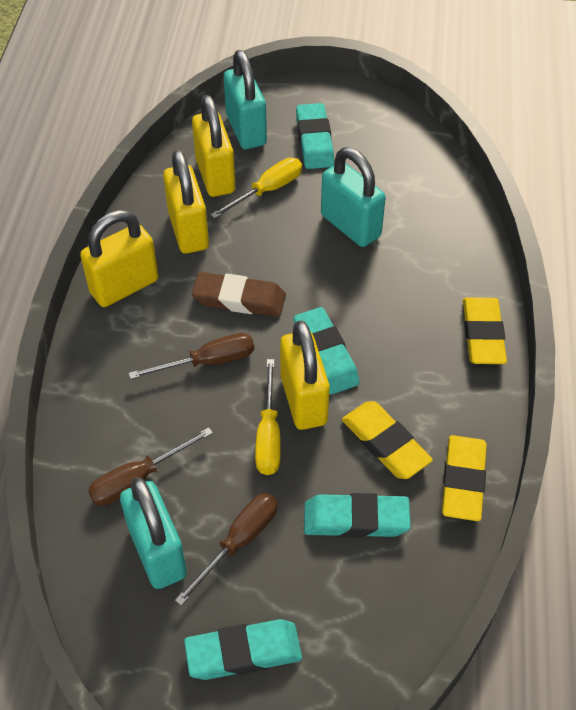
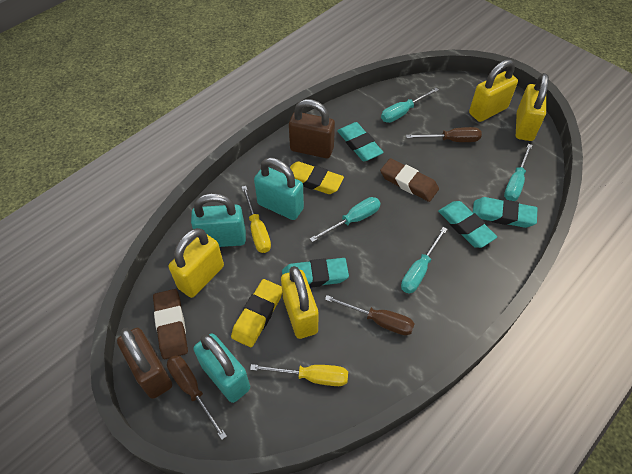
brown eraser: 1 -> 2
brown padlock: 0 -> 2
turquoise screwdriver: 0 -> 4
yellow eraser: 3 -> 2

